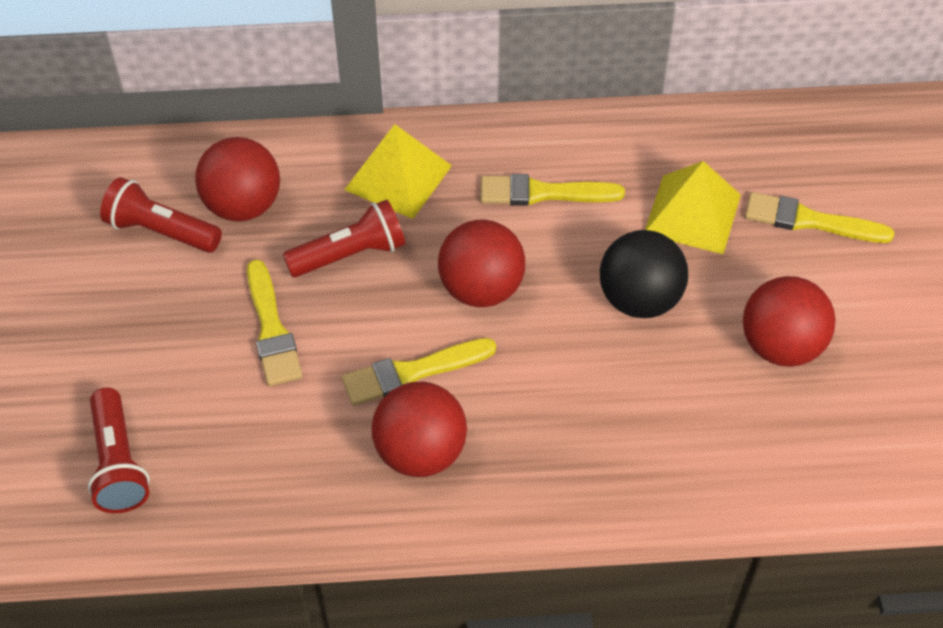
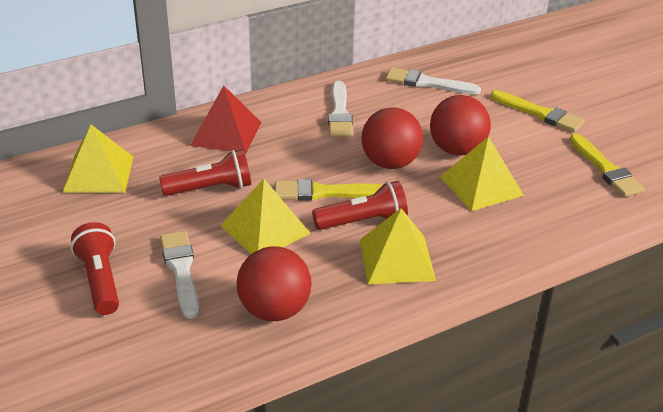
black ball: 1 -> 0
red ball: 4 -> 3
red pyramid: 0 -> 1
white brush: 0 -> 3
yellow brush: 4 -> 3
yellow pyramid: 2 -> 4

